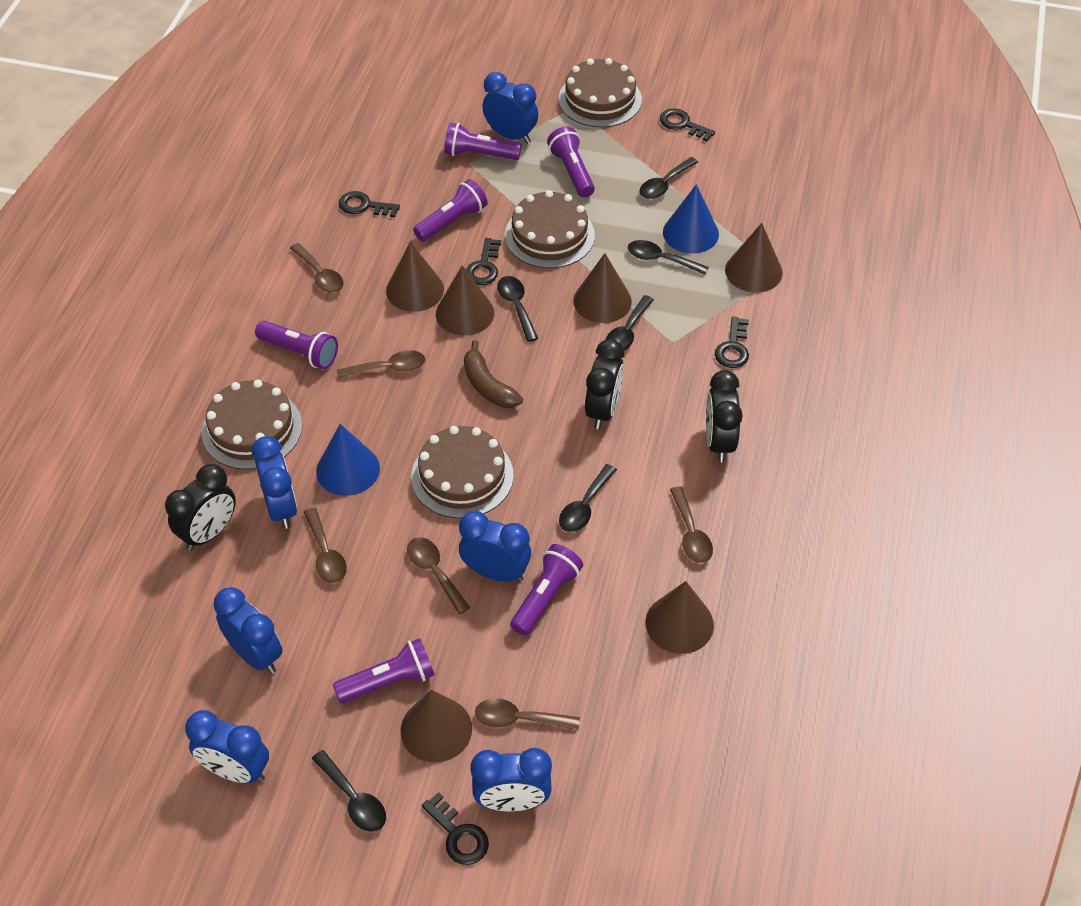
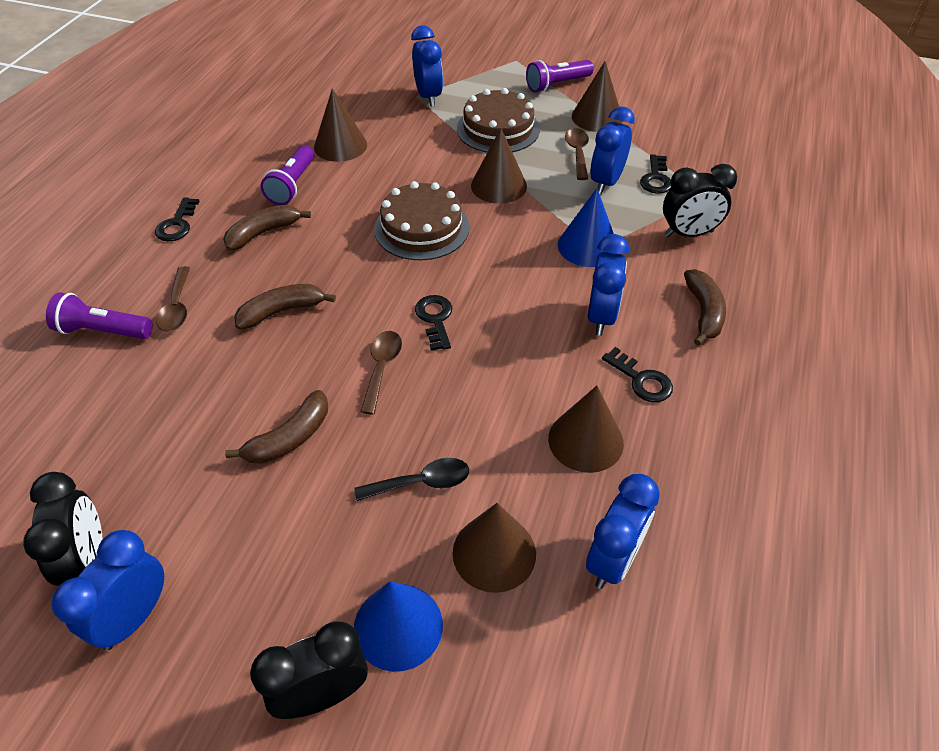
black key: 5 -> 4
black spoon: 6 -> 1
blue clock: 6 -> 5
brown banana: 1 -> 4
brown cake: 4 -> 2
brown cone: 6 -> 5
brown spoon: 6 -> 3
purple flashlight: 6 -> 3

